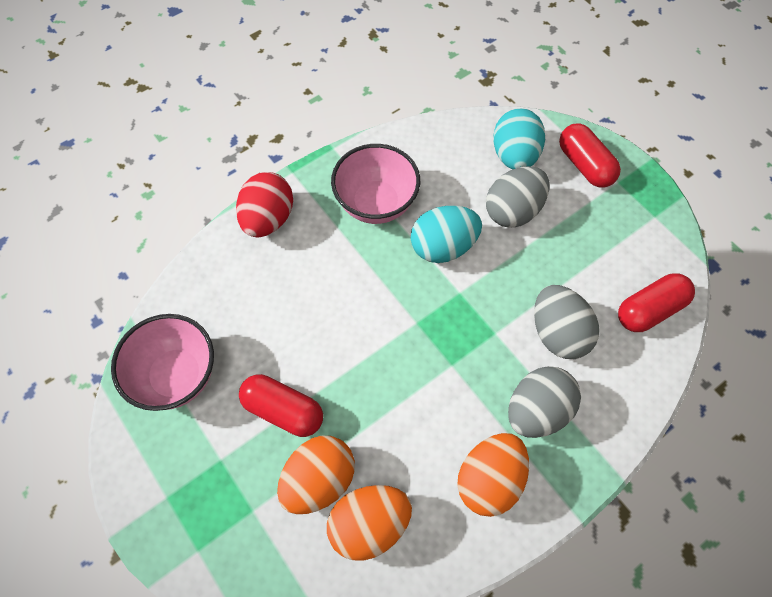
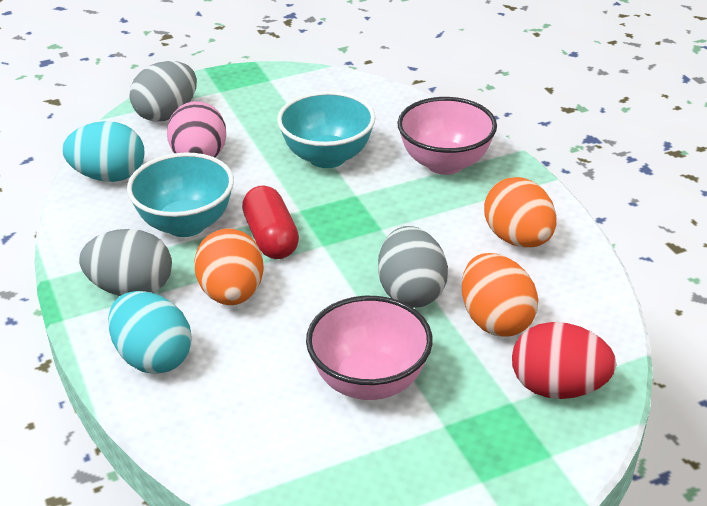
pink egg: 0 -> 1
red capsule: 3 -> 1
turquoise bowl: 0 -> 2

